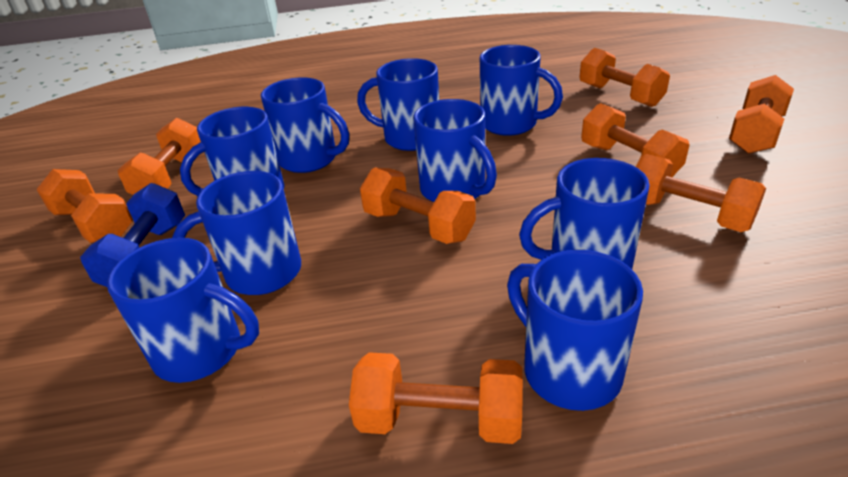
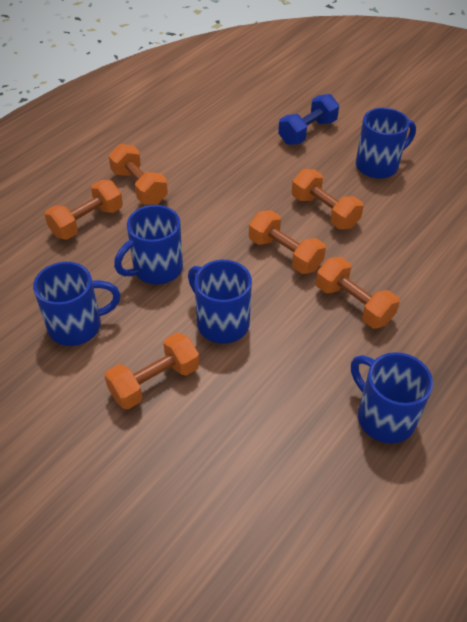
blue mug: 9 -> 5
orange dumbbell: 8 -> 6

